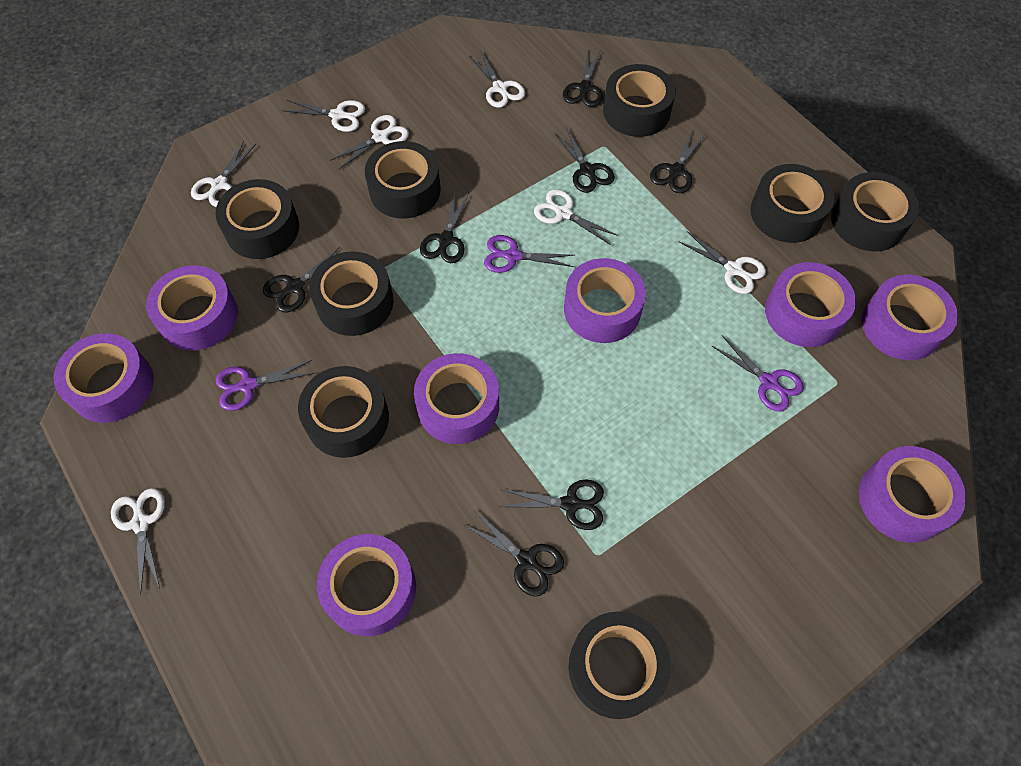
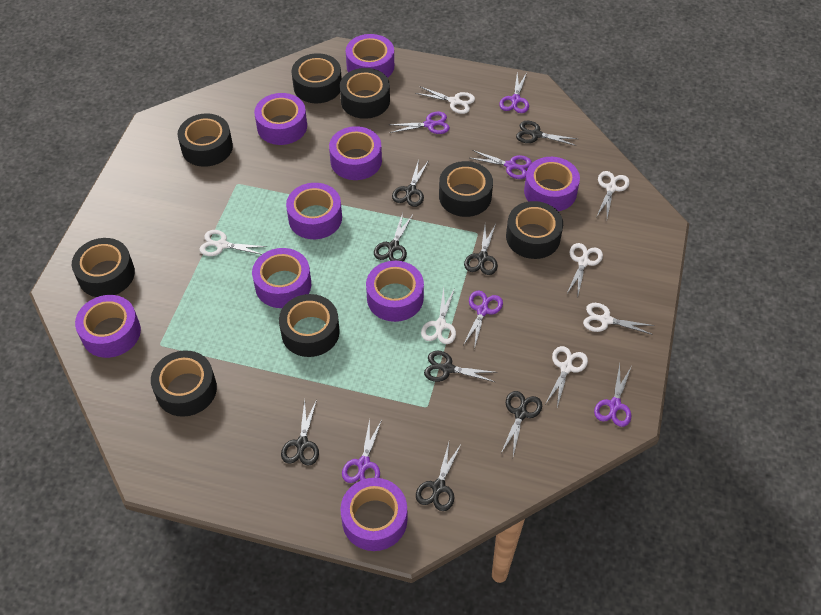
black scissors: 7 -> 8
purple scissors: 3 -> 6
purple tape: 8 -> 9

